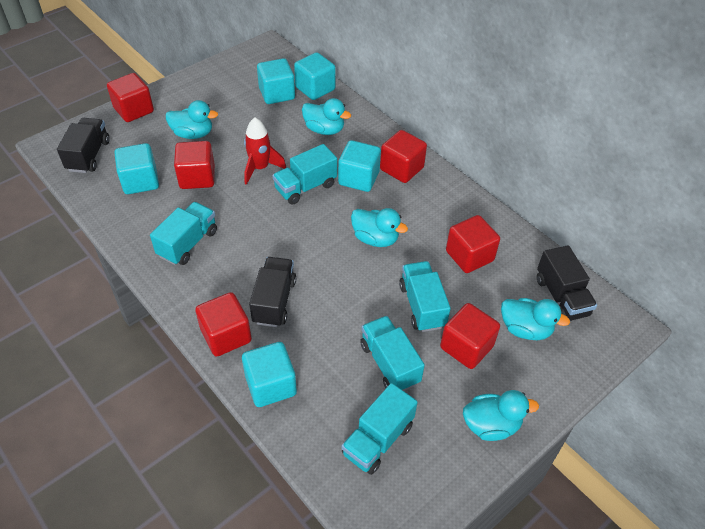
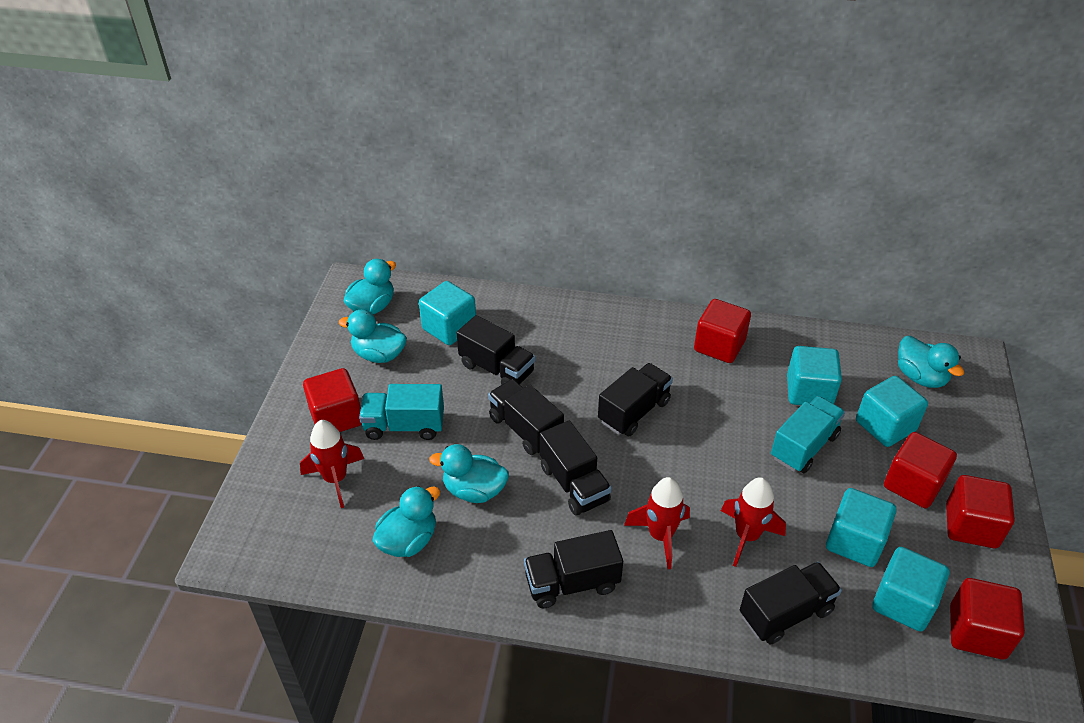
black truck: 3 -> 6
red cube: 6 -> 5
red rocket: 1 -> 3
turquoise truck: 5 -> 2

